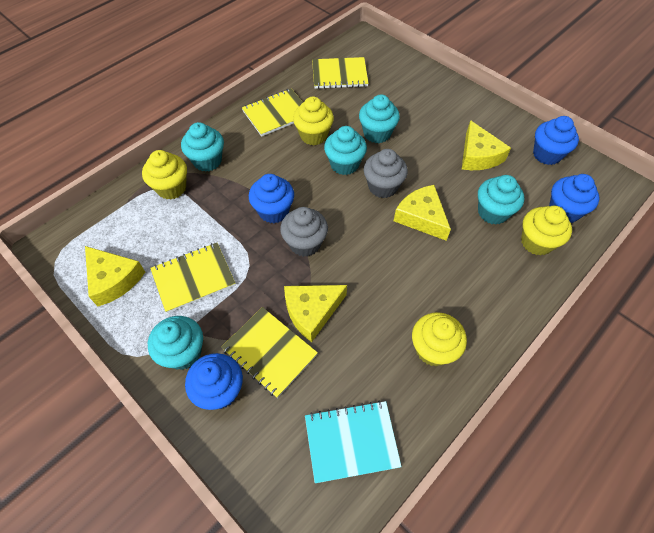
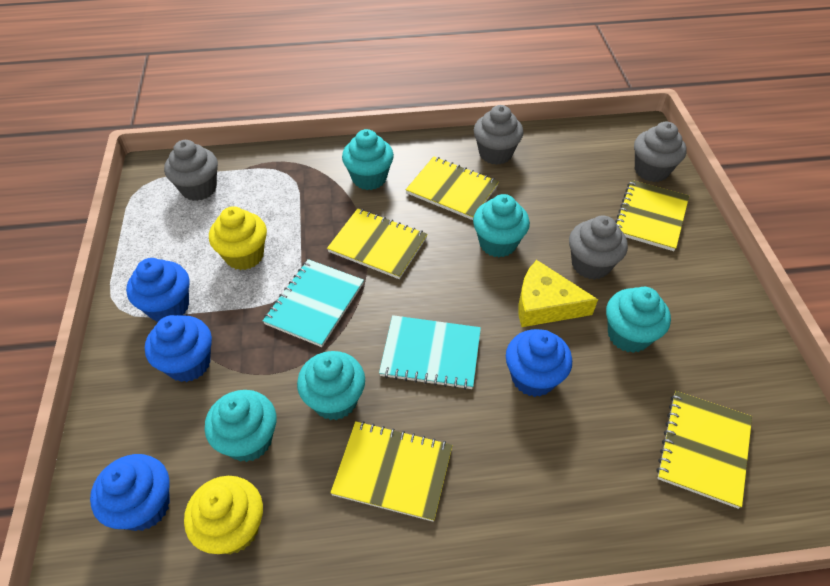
grey cupcake: 2 -> 4
turquoise notebook: 1 -> 2
yellow cheese: 4 -> 1
yellow cupcake: 4 -> 2
yellow notebook: 4 -> 5

